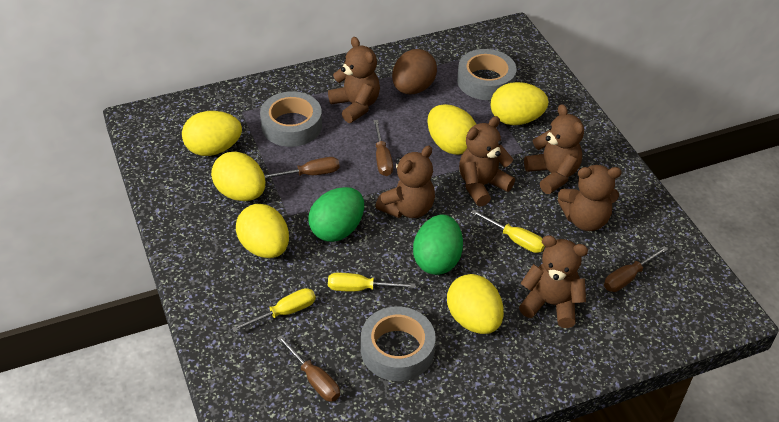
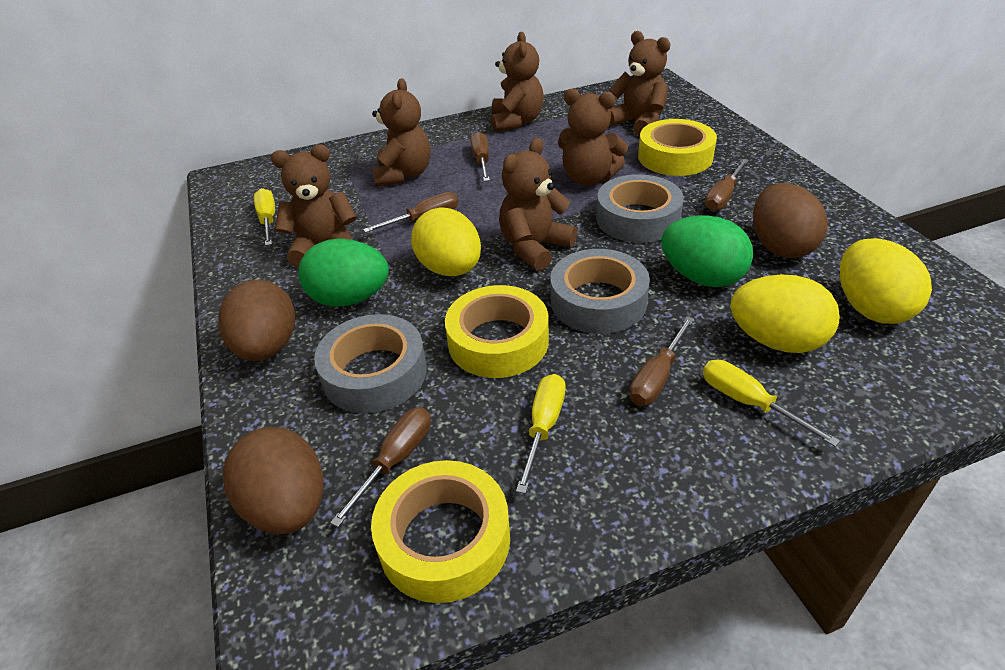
brown egg: 1 -> 3
brown screwdriver: 4 -> 5
yellow egg: 6 -> 3
yellow tape: 0 -> 3

